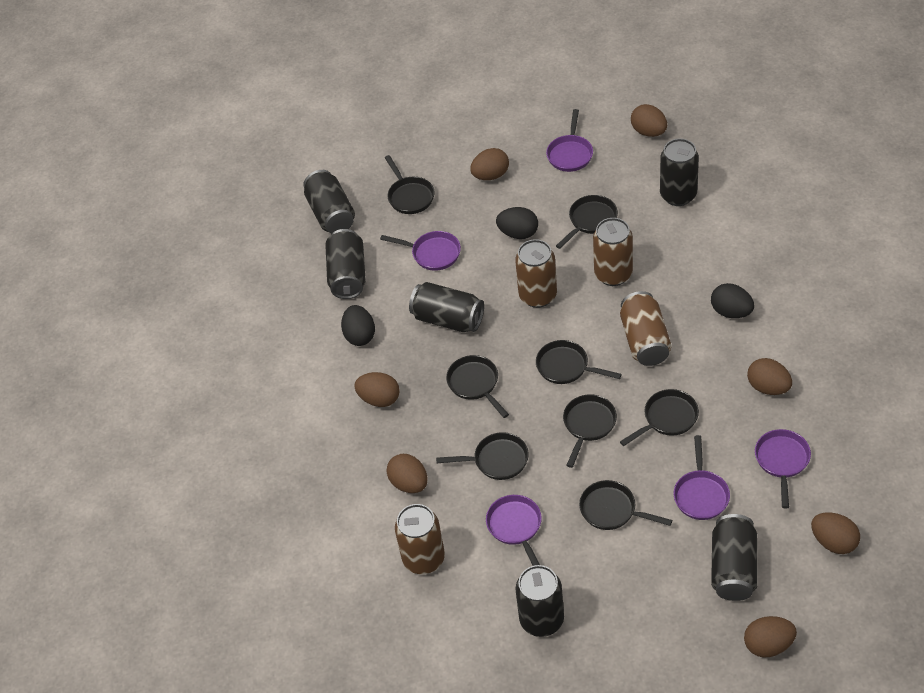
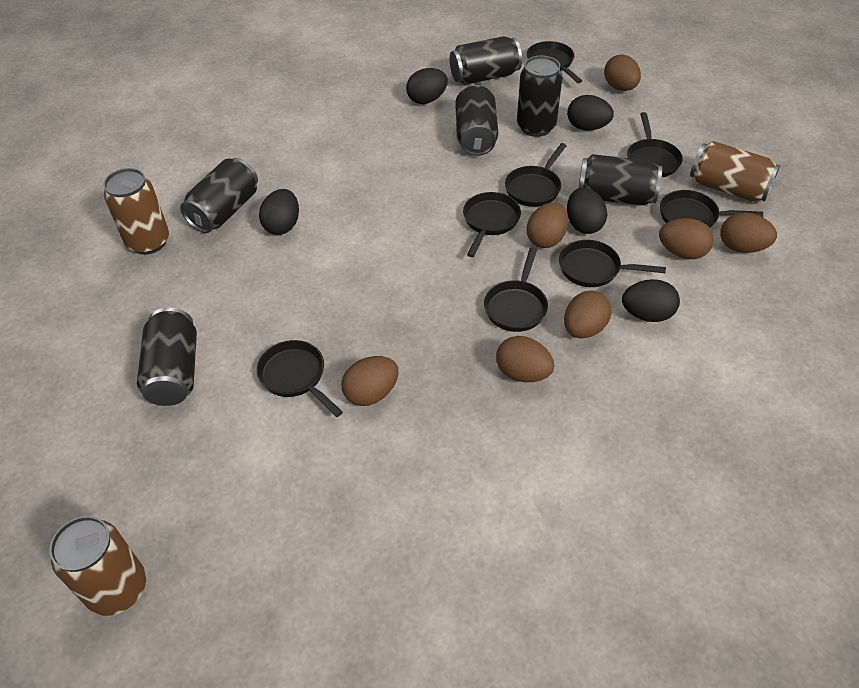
black egg: 3 -> 5
brown can: 4 -> 3
purple pan: 5 -> 0

